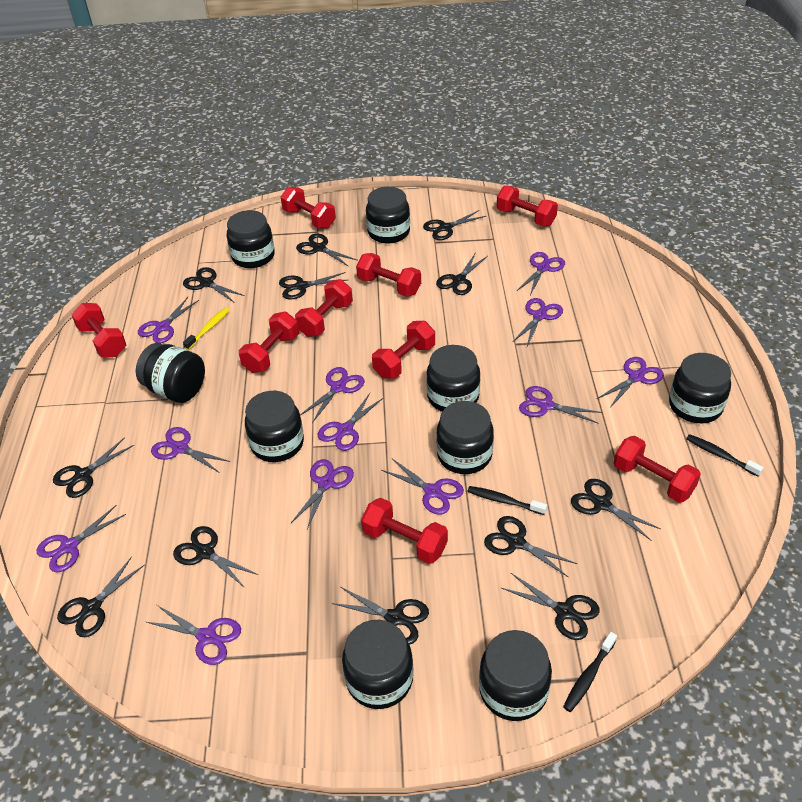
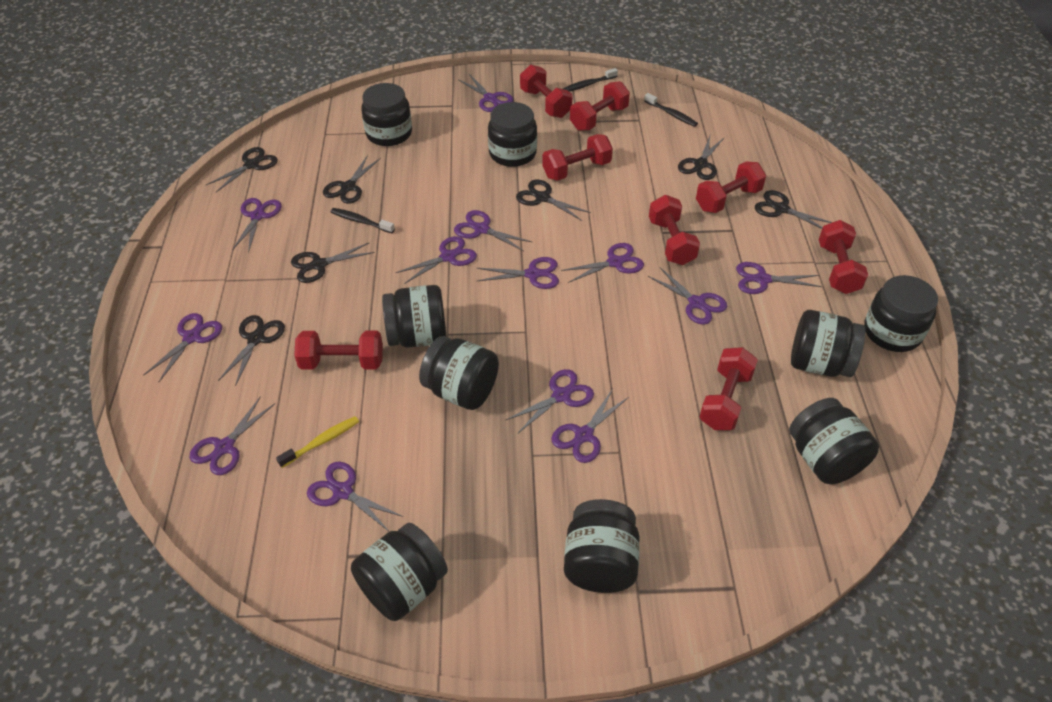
black scissors: 12 -> 7
purple scissors: 12 -> 13
red dumbbell: 9 -> 8

